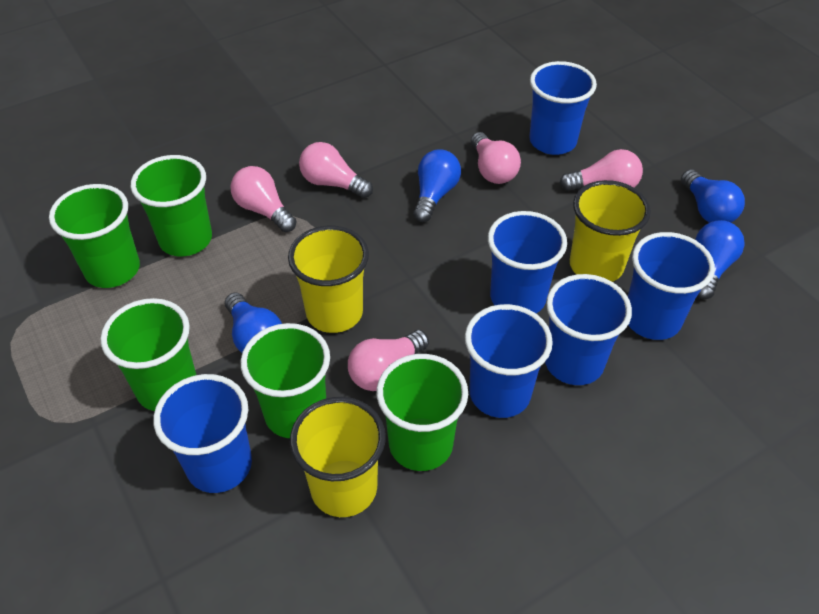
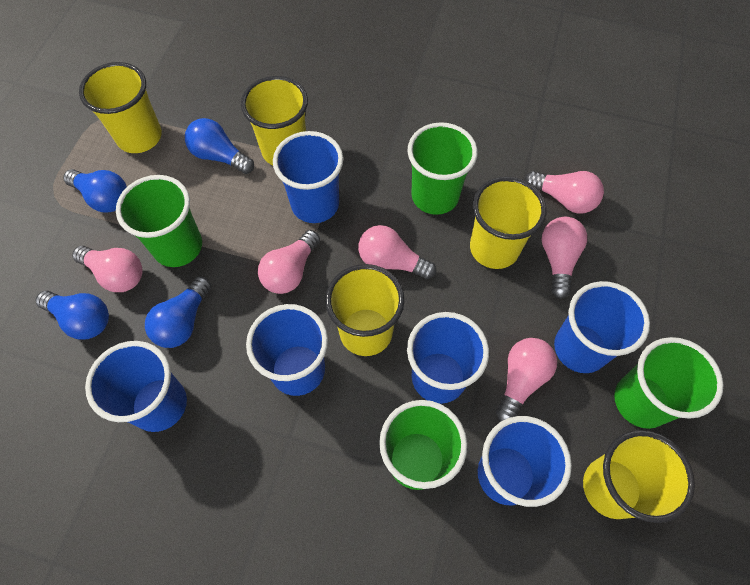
green cup: 5 -> 4
pink light bulb: 5 -> 6
yellow cup: 3 -> 5

